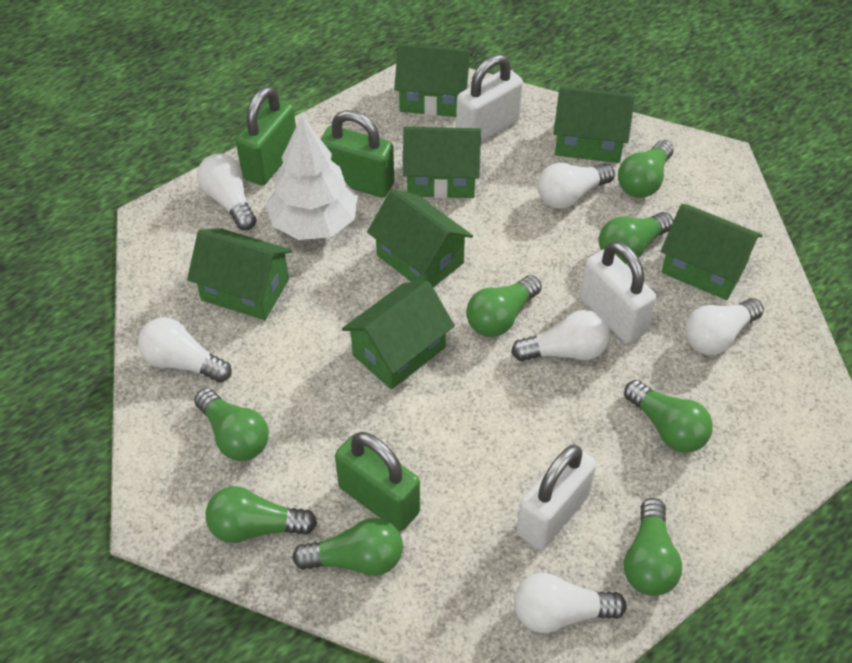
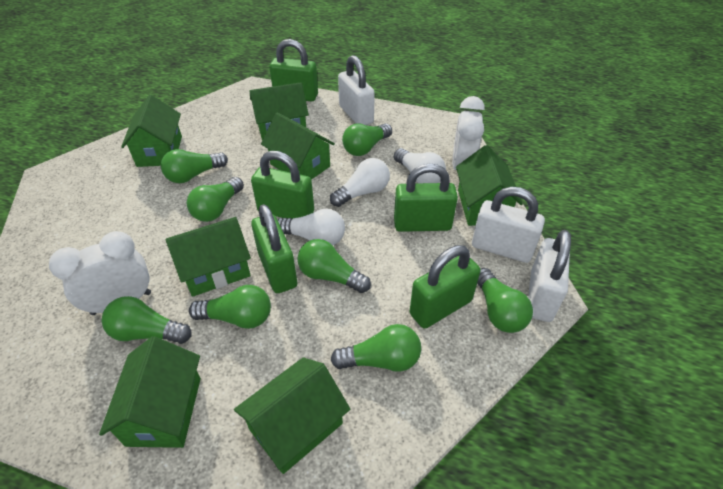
green padlock: 3 -> 5
white clock: 0 -> 2
white light bulb: 6 -> 3
white tree: 1 -> 0

